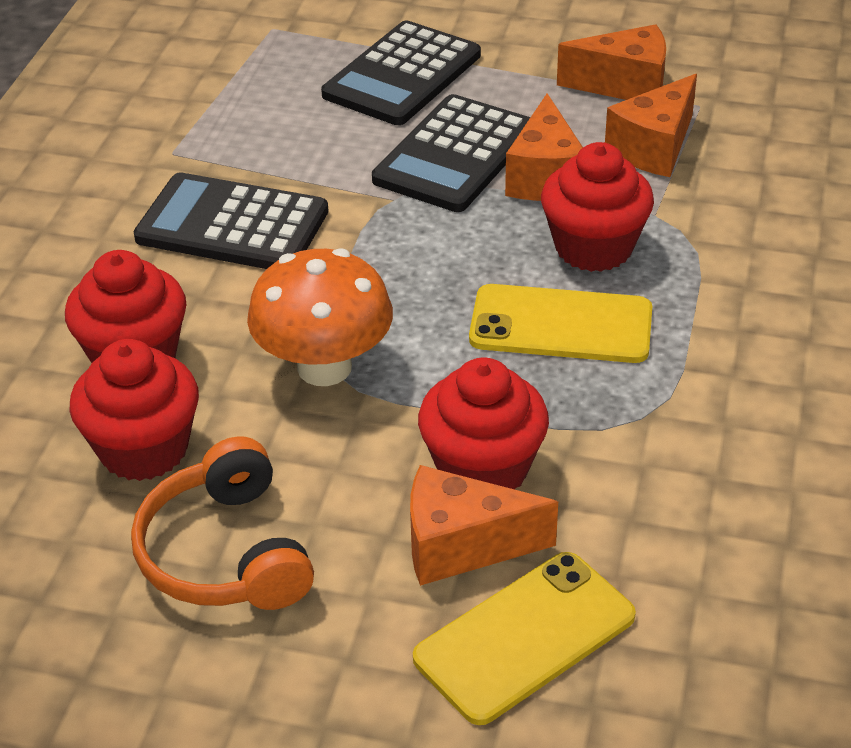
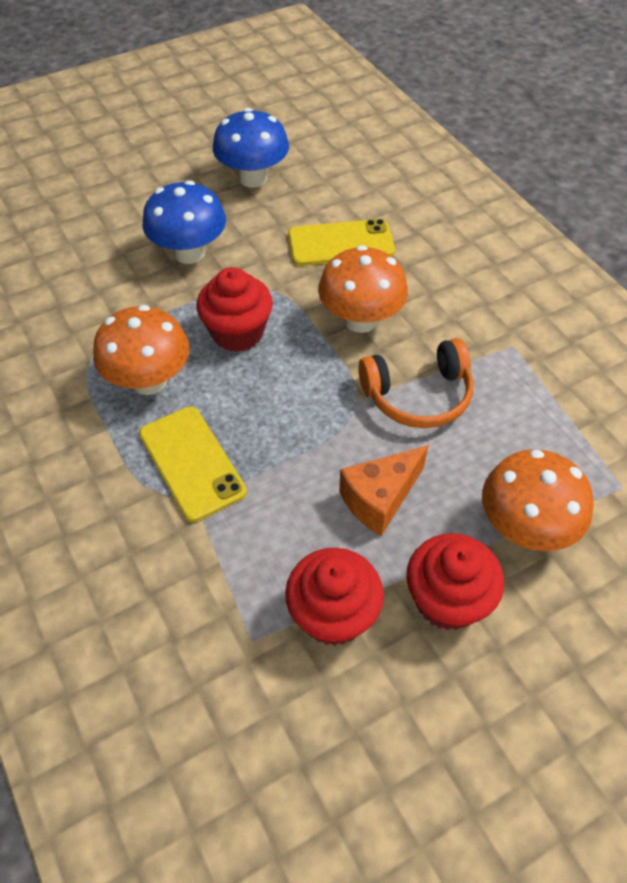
black calculator: 3 -> 0
blue mushroom: 0 -> 2
orange cheese: 4 -> 1
orange mushroom: 1 -> 3
red cupcake: 4 -> 3

